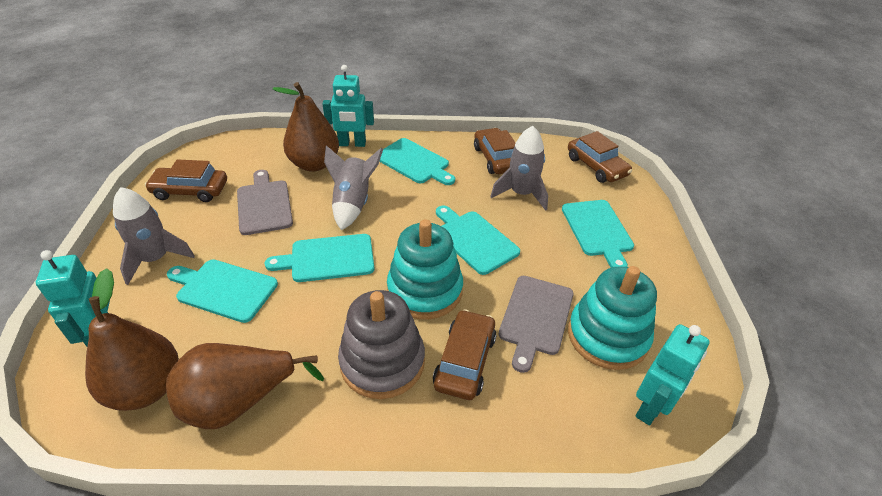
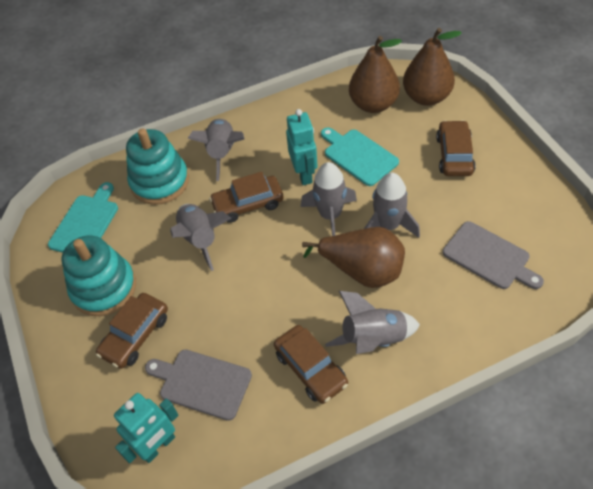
grey rocket: 3 -> 5
grey stacking toy: 1 -> 0
turquoise cutting board: 5 -> 2
turquoise robot: 3 -> 2

